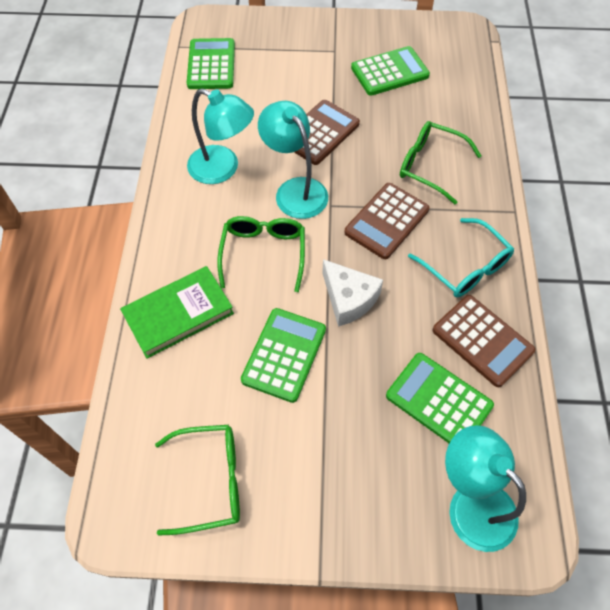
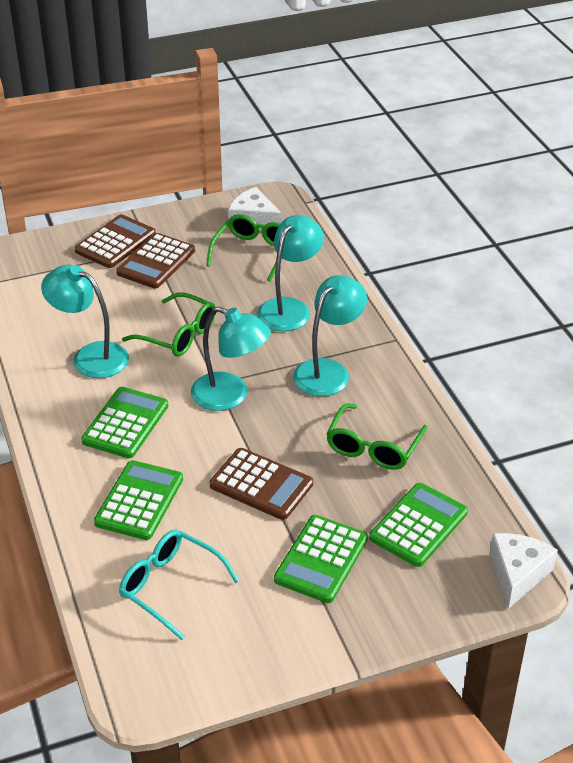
green book: 1 -> 0
turquoise lamp: 3 -> 4
white cheese: 1 -> 2

